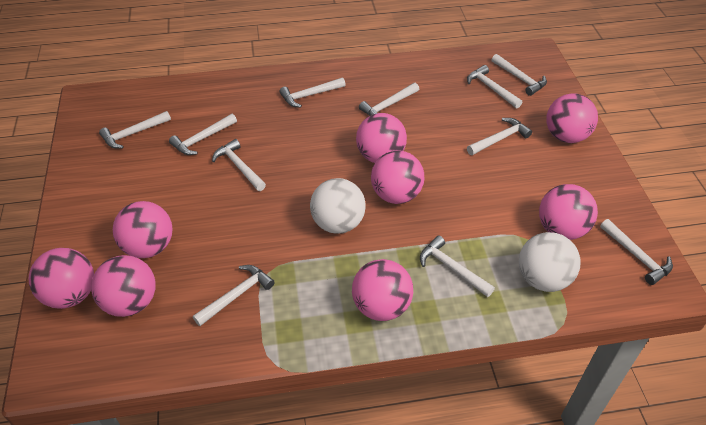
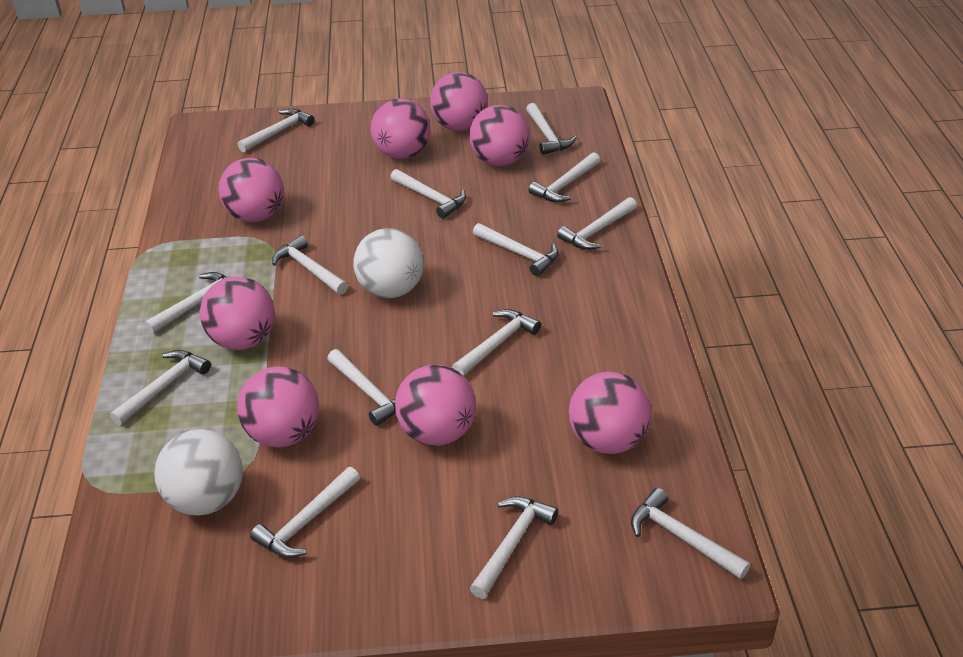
white hammer: 11 -> 14

